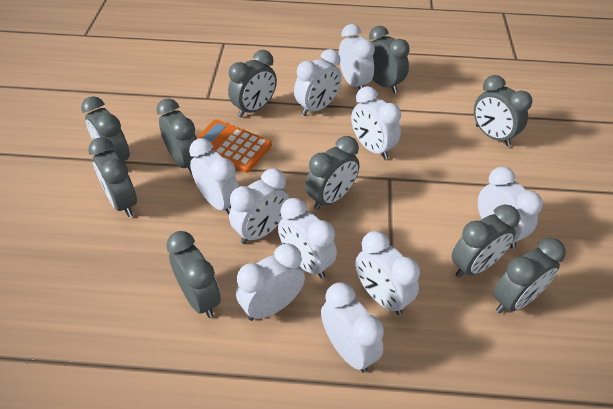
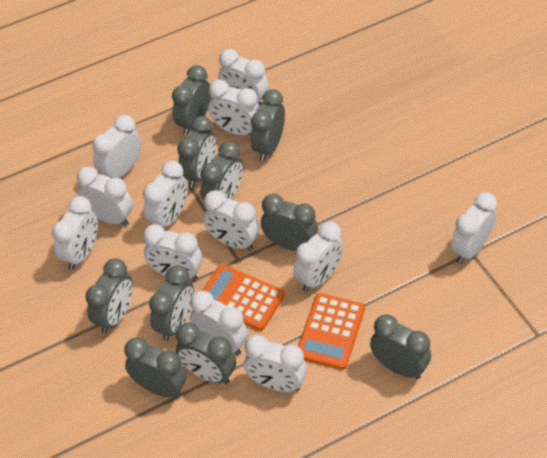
orange calculator: 1 -> 2
white clock: 10 -> 12

